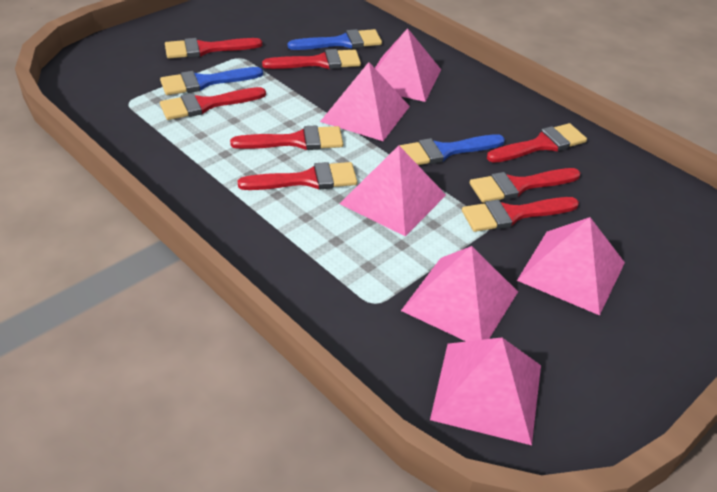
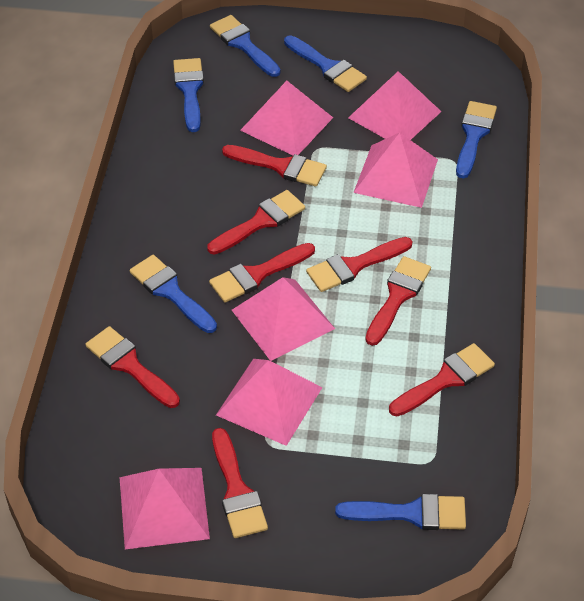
blue brush: 3 -> 6

